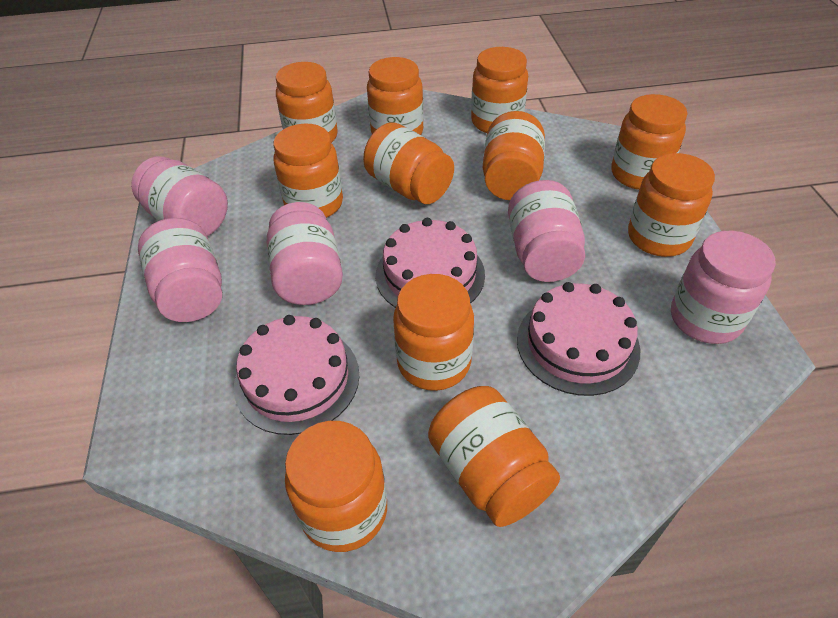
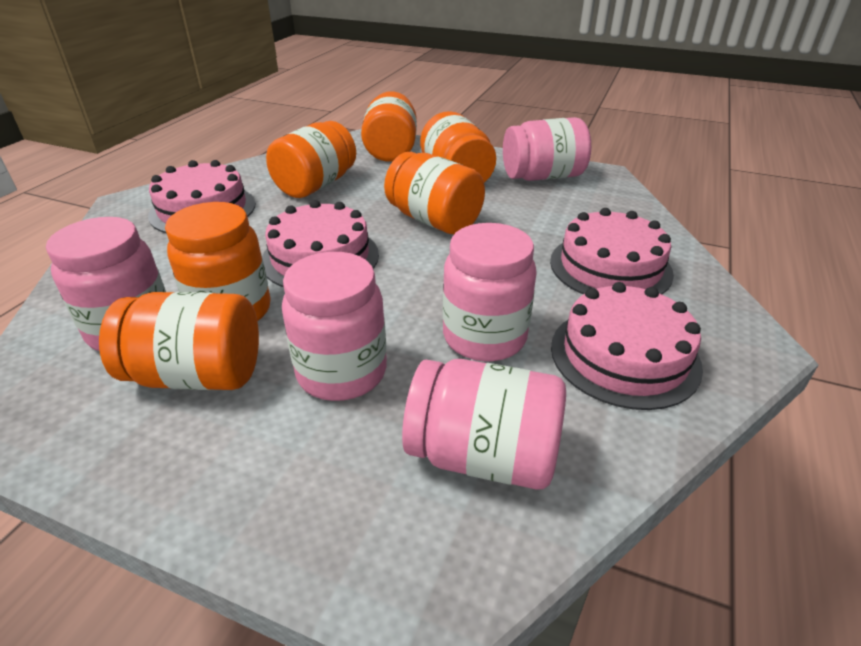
orange jar: 11 -> 6
pink cake: 3 -> 4

